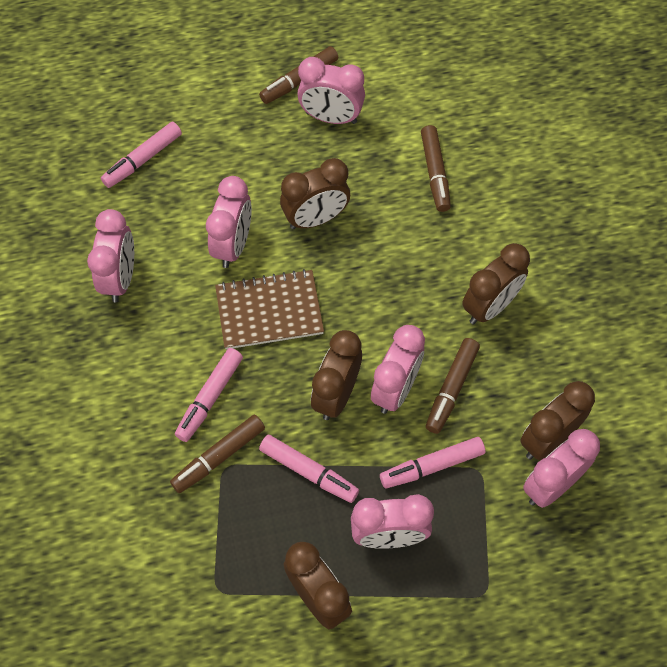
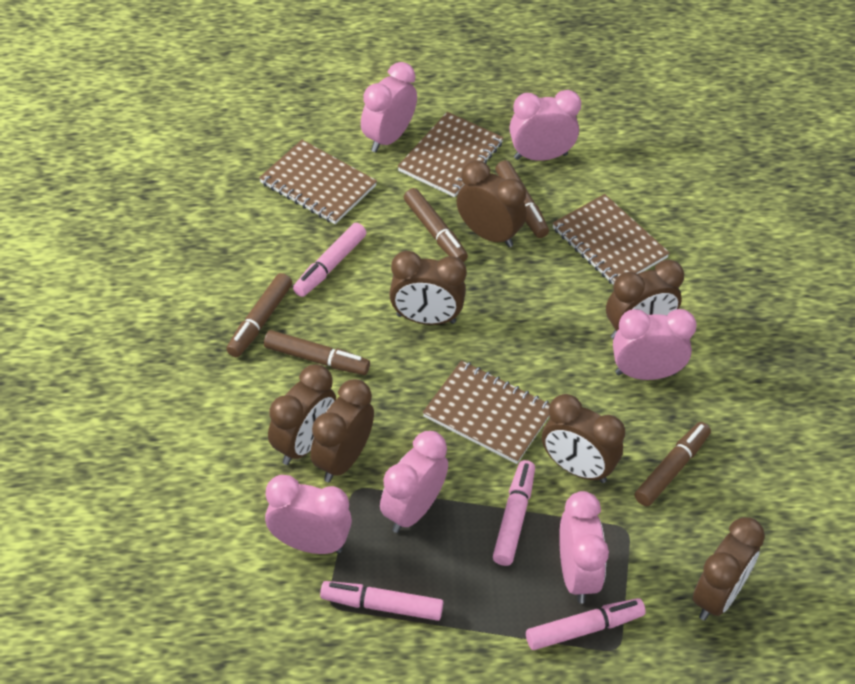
brown clock: 5 -> 7
brown marker: 4 -> 5
brown notebook: 1 -> 4

